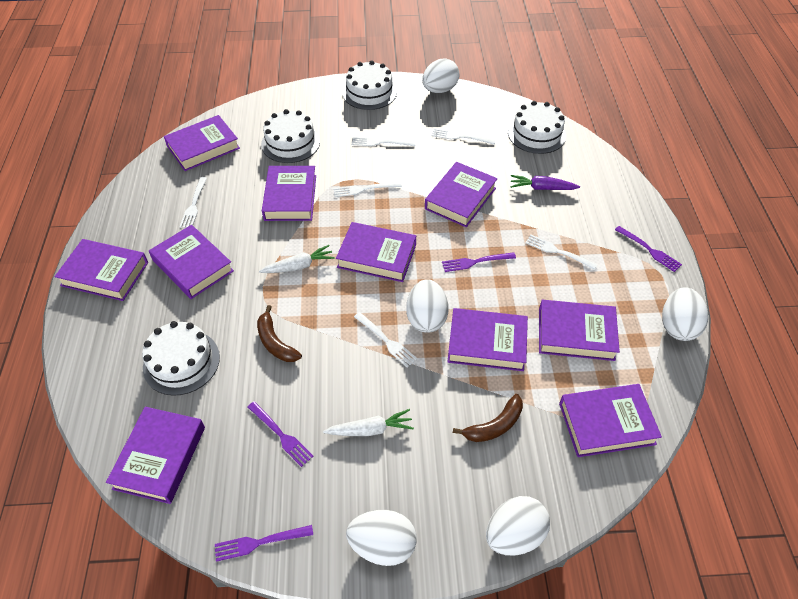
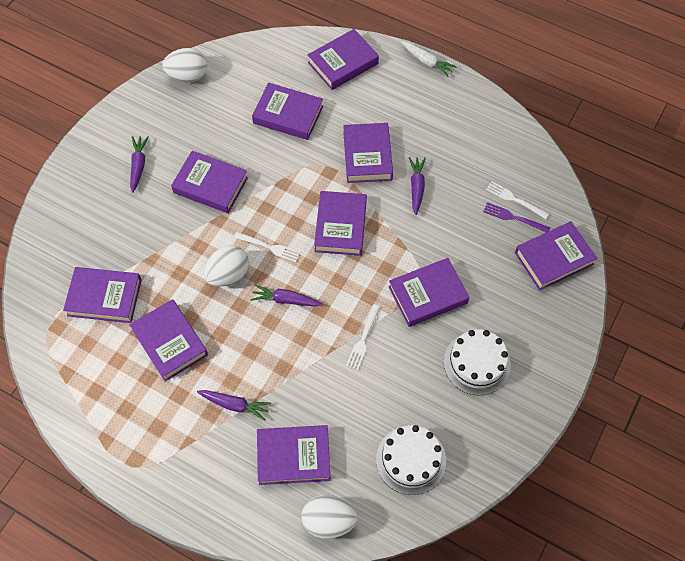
brown banana: 2 -> 0
purple carrot: 1 -> 4
purple fork: 4 -> 1
white cake: 4 -> 2
white carrot: 2 -> 1
white egg: 5 -> 3
white fork: 6 -> 3

